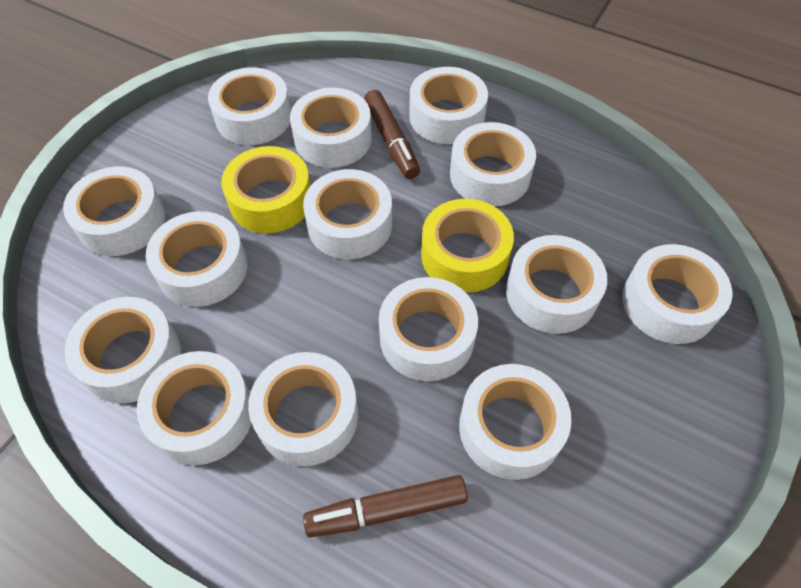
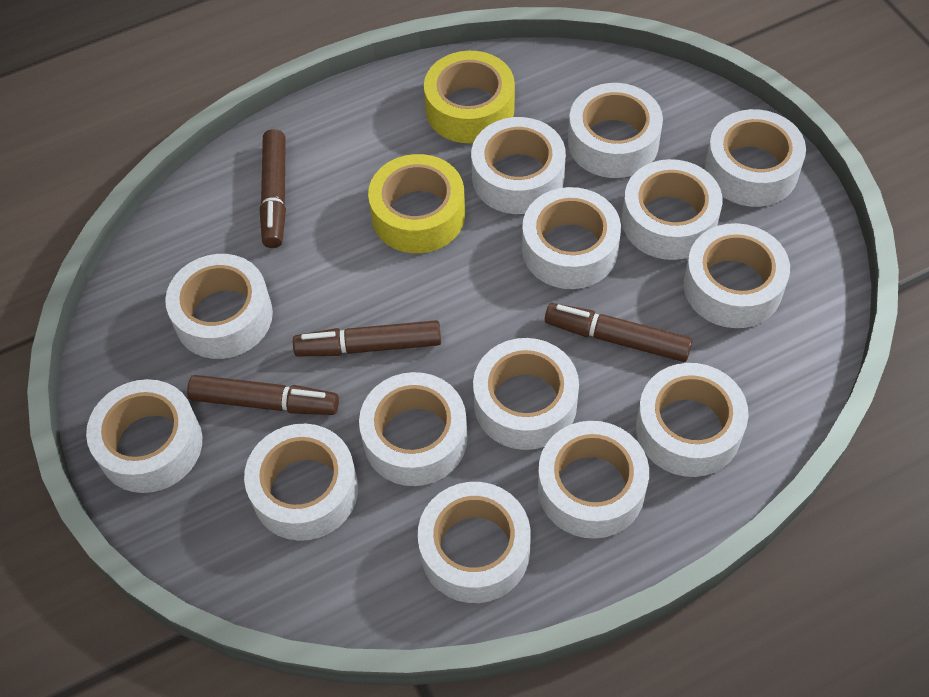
brown marker: 2 -> 4

